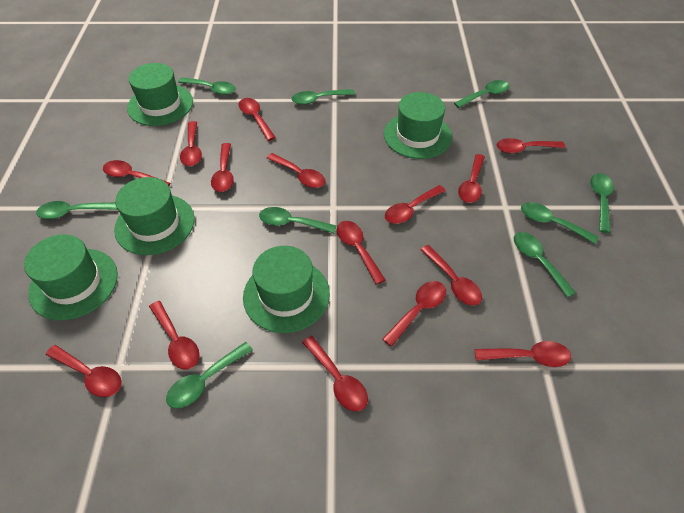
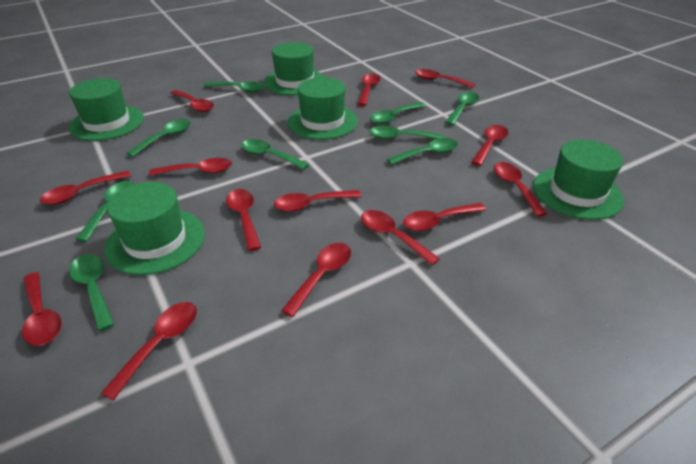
red spoon: 15 -> 14

